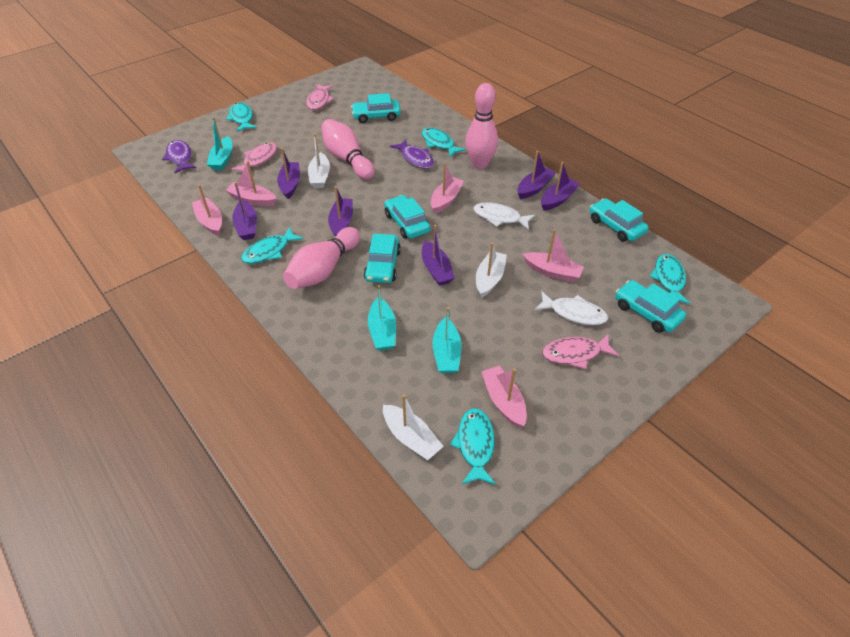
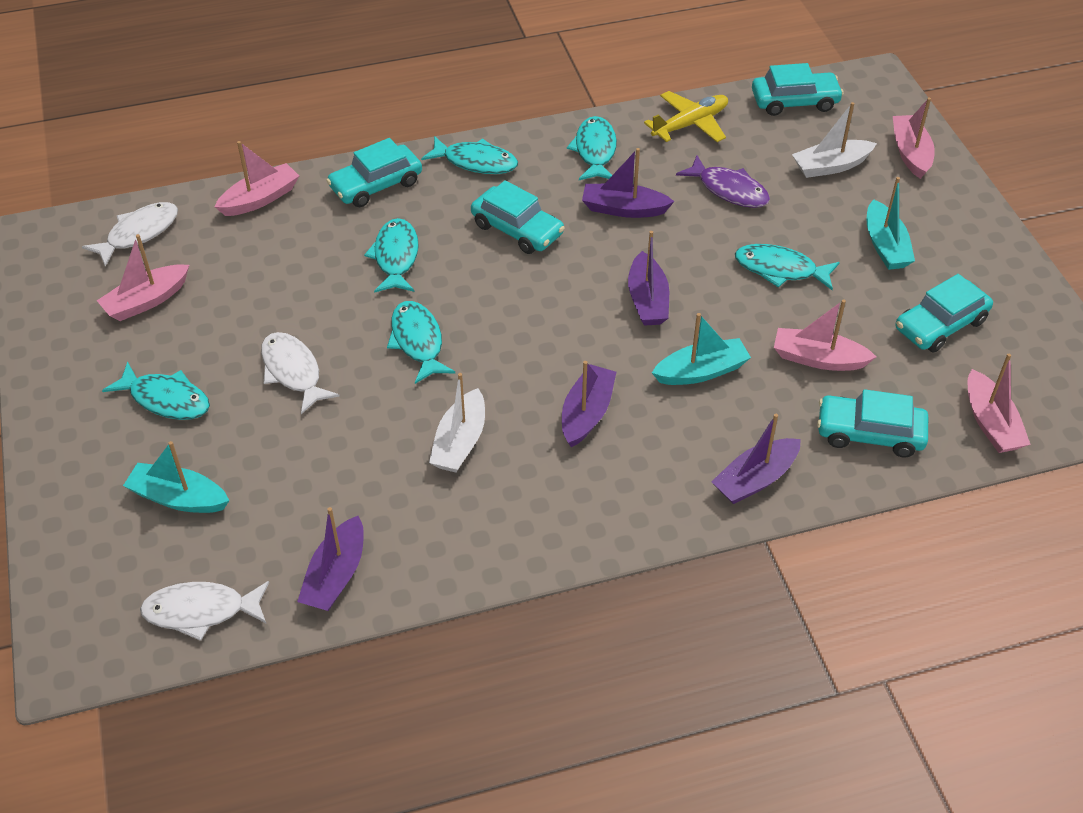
pink bowling pin: 3 -> 0
pink fish: 3 -> 0
purple boat: 6 -> 5
purple fish: 2 -> 1
turquoise fish: 5 -> 6
white boat: 3 -> 2
white fish: 2 -> 3
yellow plane: 0 -> 1

